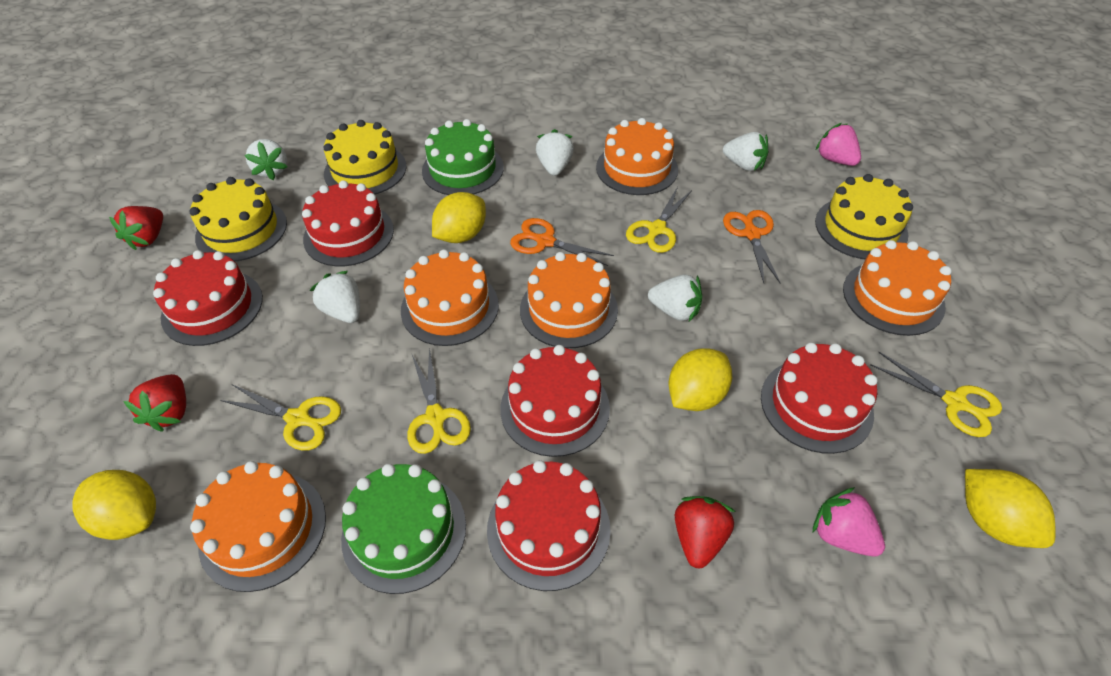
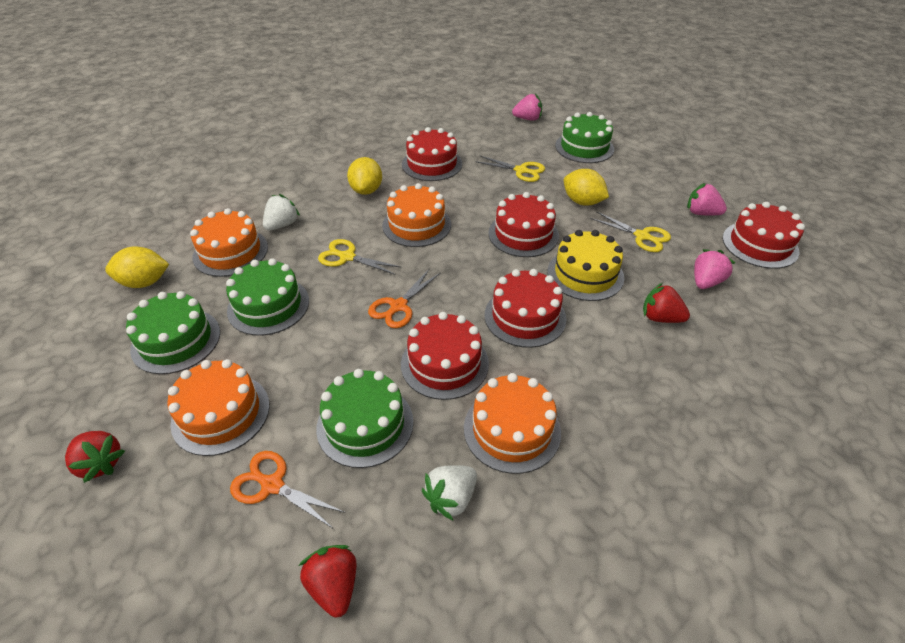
green cake: 2 -> 4
orange cake: 5 -> 4
pink strawberry: 2 -> 3
white strawberry: 5 -> 2
yellow cake: 3 -> 1
yellow lemon: 4 -> 3
yellow scissors: 4 -> 3

